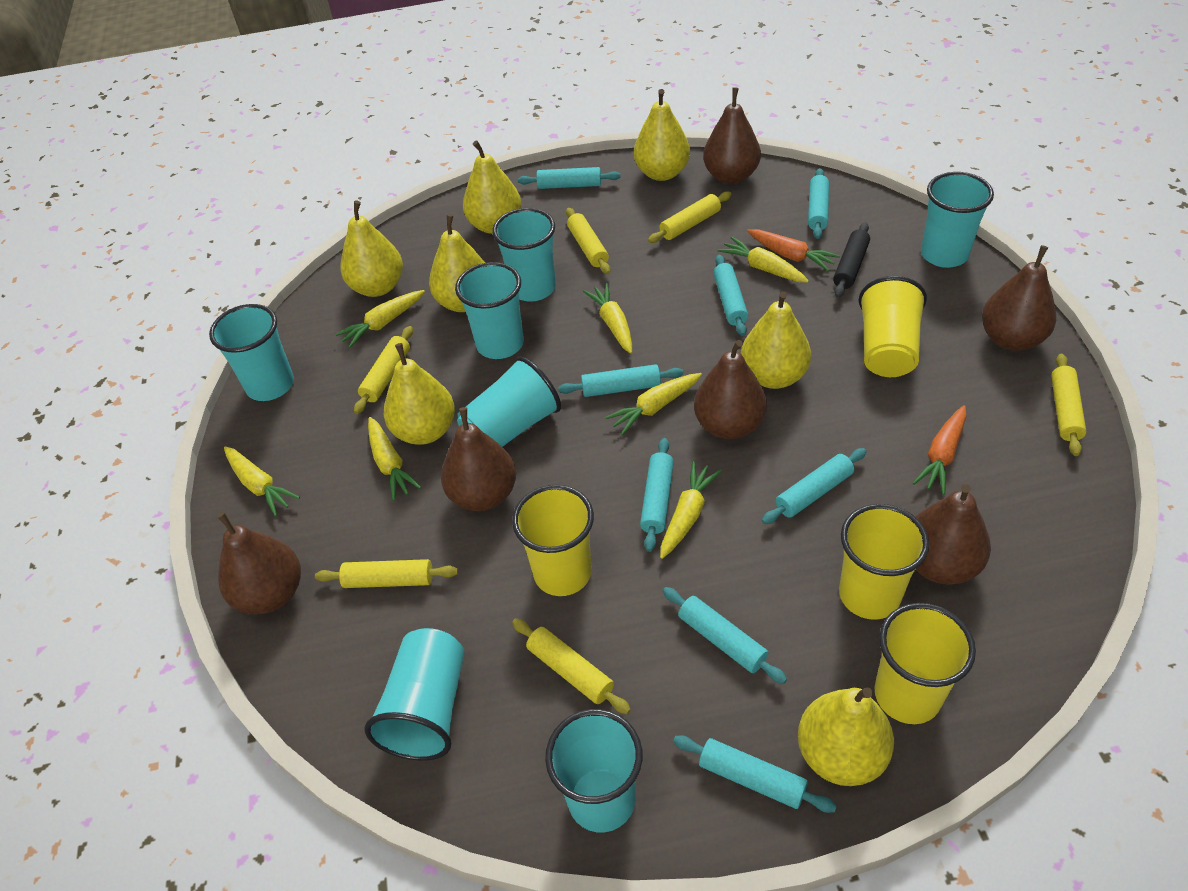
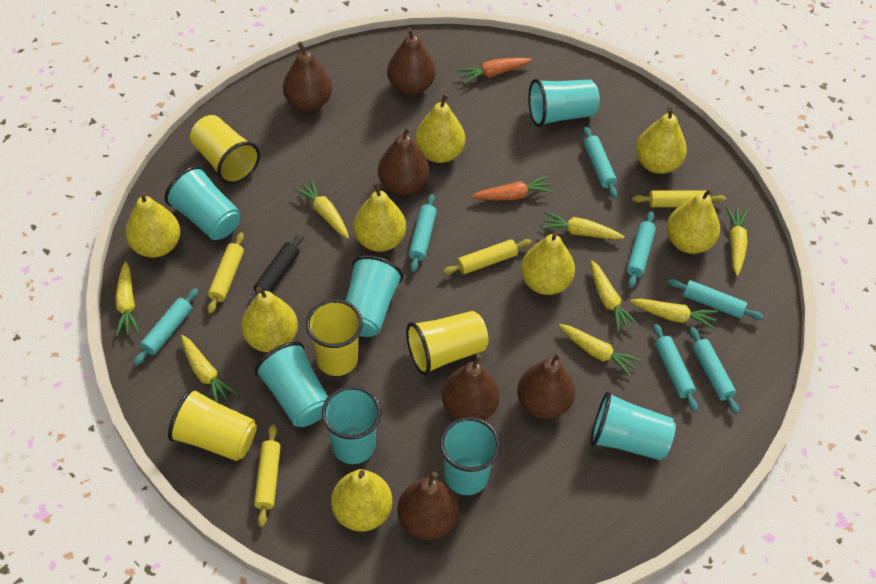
turquoise rolling pin: 8 -> 7
yellow carrot: 7 -> 8
yellow pear: 7 -> 8
yellow rolling pin: 6 -> 4

